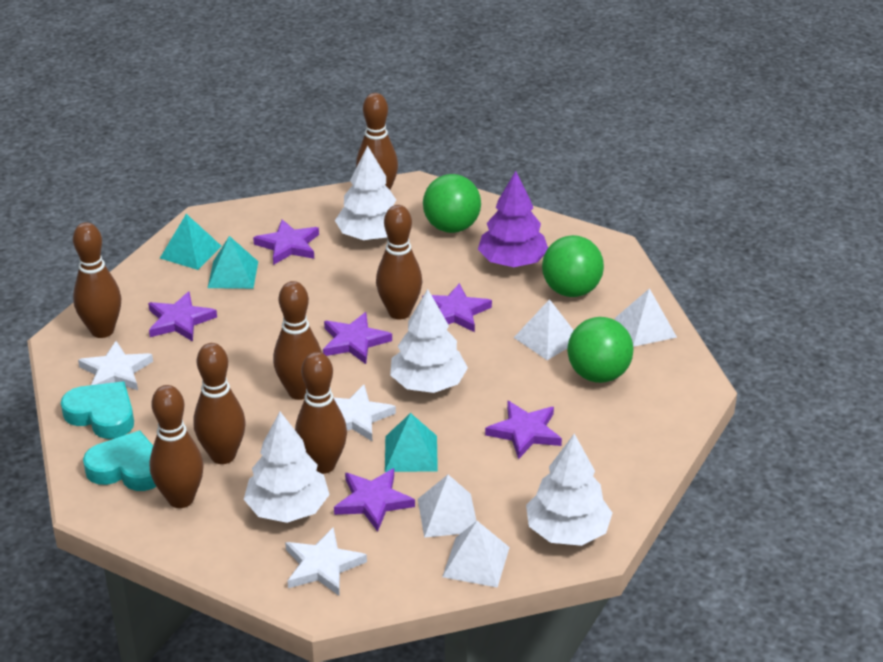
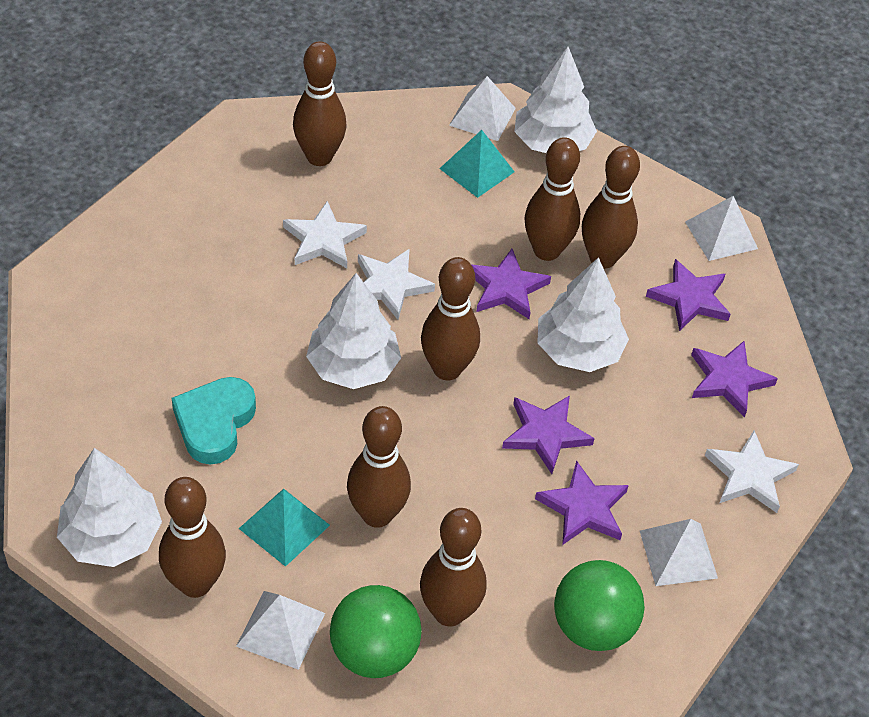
green ball: 3 -> 2
purple star: 6 -> 5
purple tree: 1 -> 0
turquoise heart: 2 -> 1
turquoise pyramid: 3 -> 2

